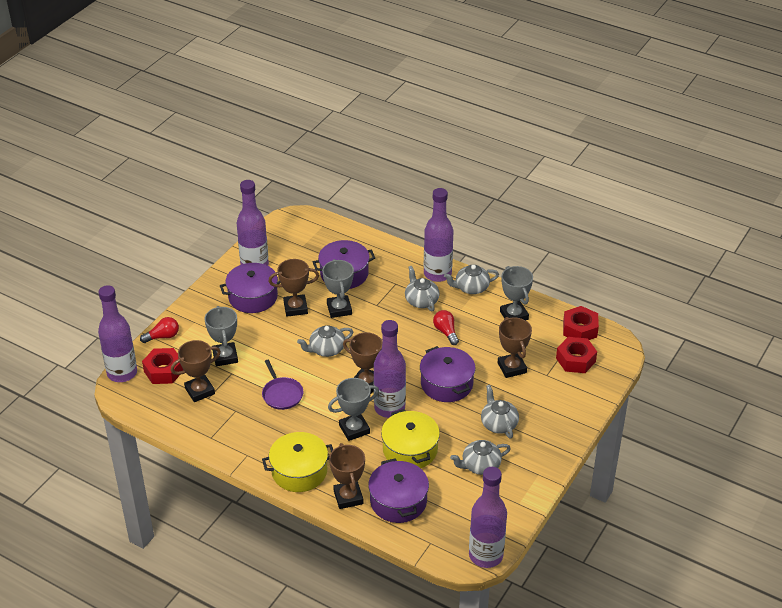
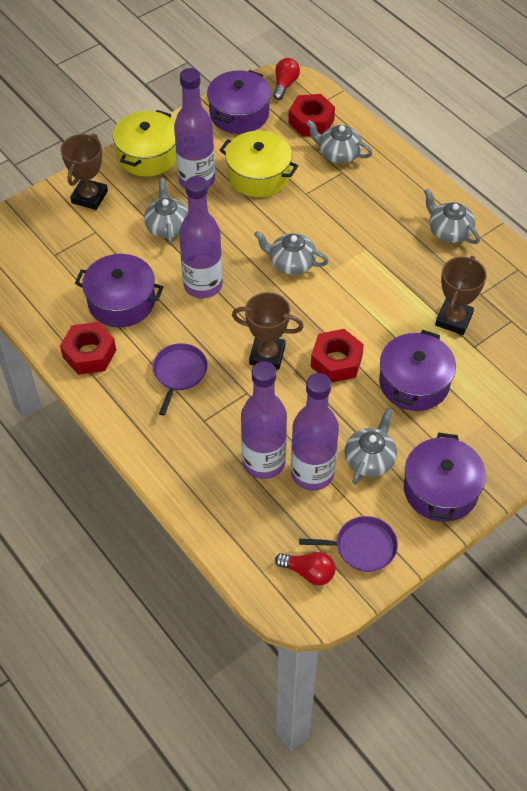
brown trophy: 5 -> 3
grey trophy: 4 -> 0
purple bottle: 5 -> 4
purple pan: 1 -> 2

